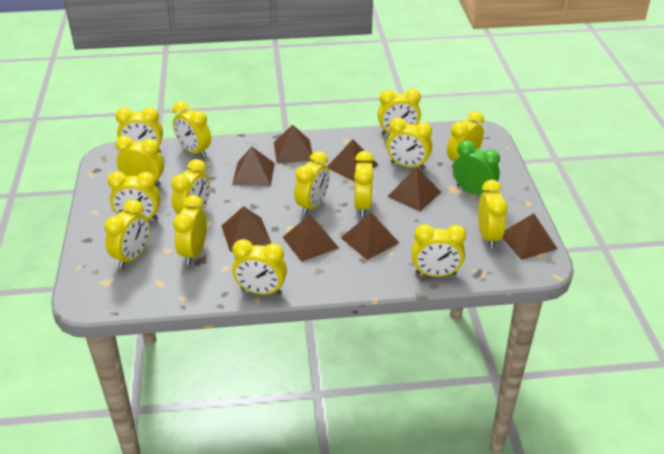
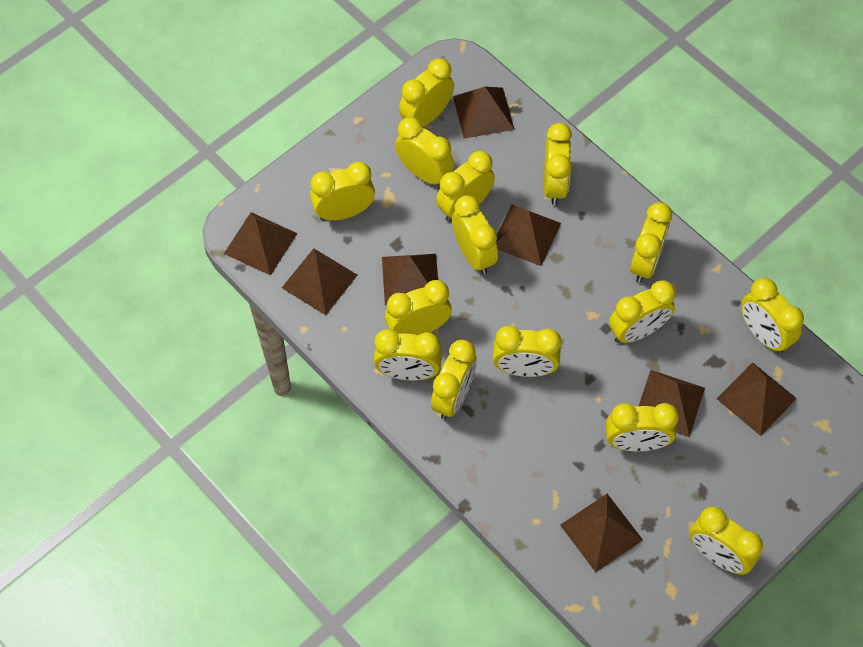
green clock: 1 -> 0

